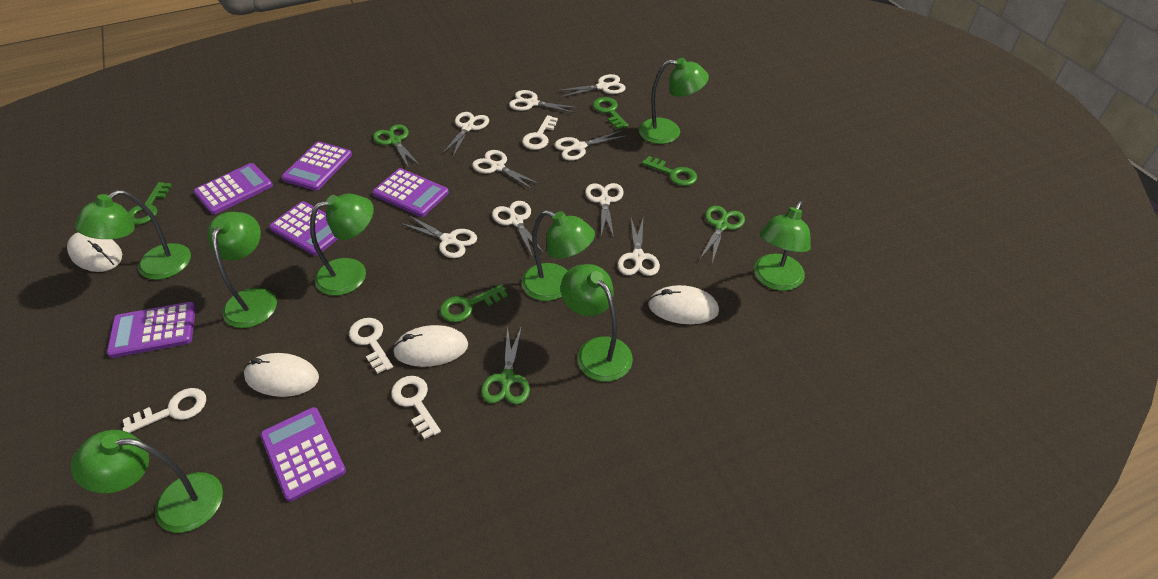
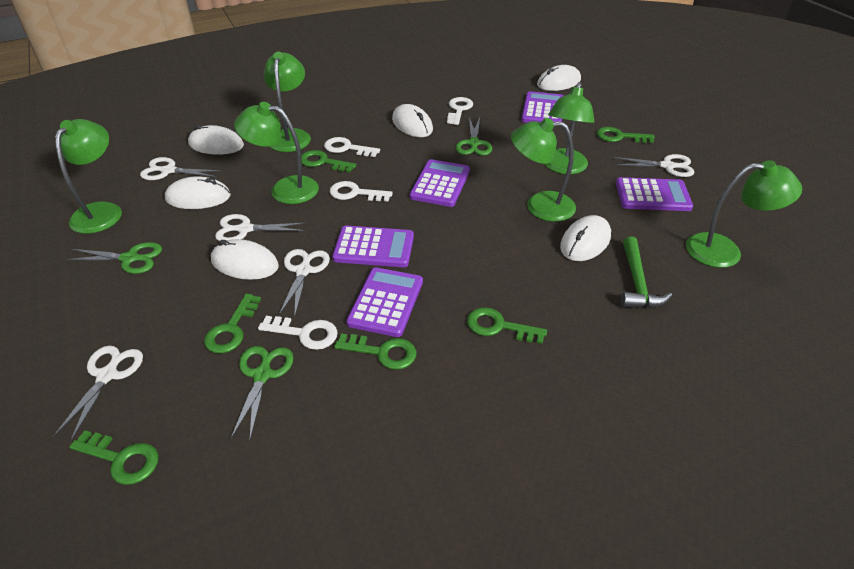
green hammer: 0 -> 1
green key: 4 -> 6
green lamp: 8 -> 6
purple calculator: 6 -> 5
white mouse: 4 -> 6
white scissors: 9 -> 5

